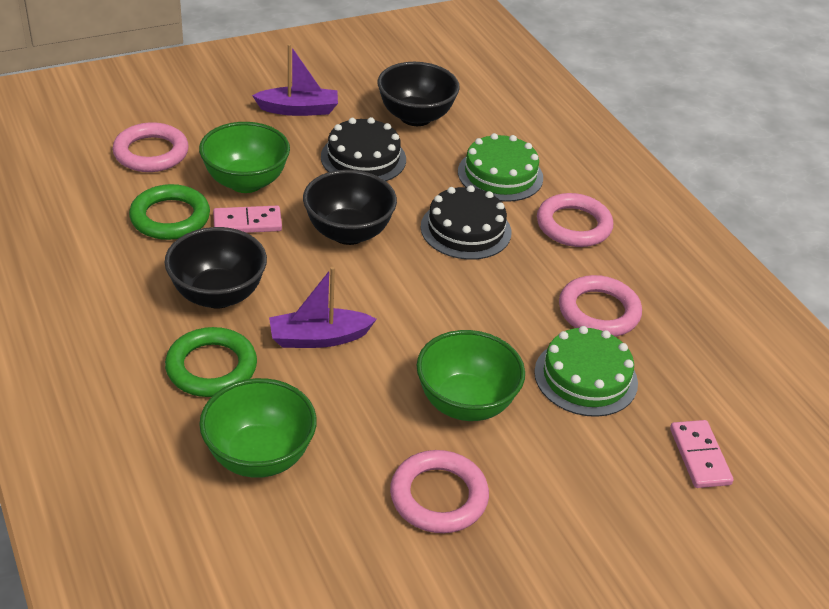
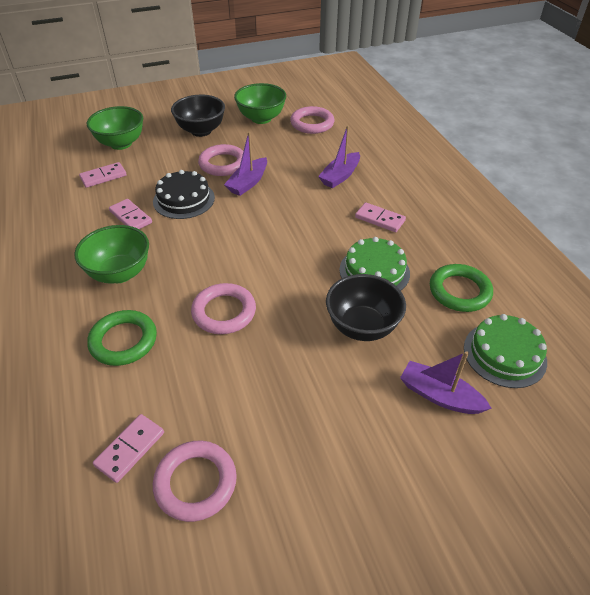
black bowl: 3 -> 2
black cake: 2 -> 1
pink domino: 2 -> 4
purple boat: 2 -> 3

